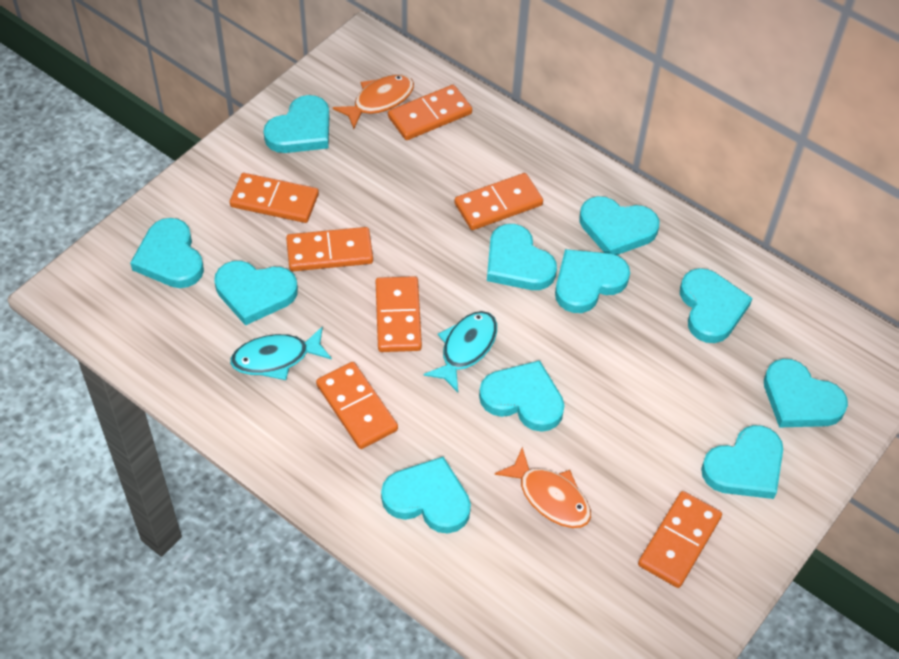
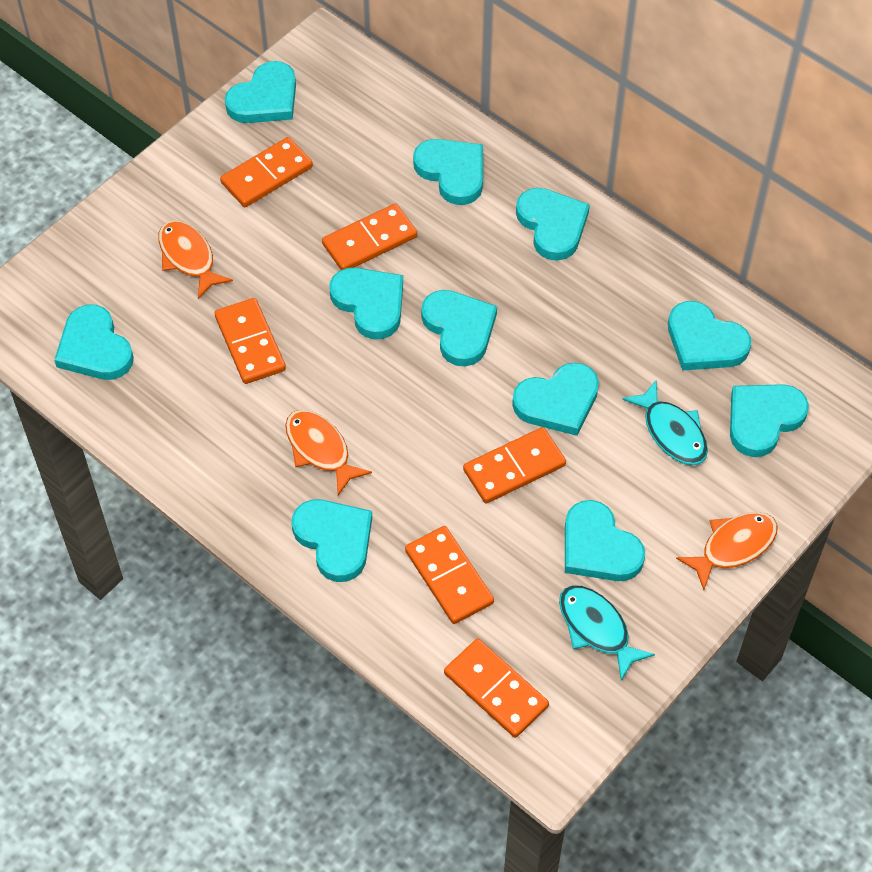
orange domino: 7 -> 6
orange fish: 2 -> 3

